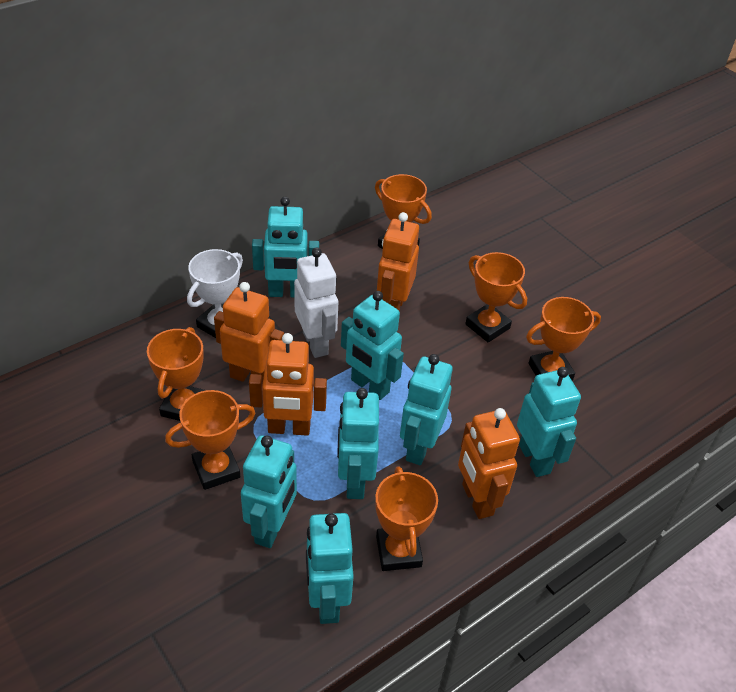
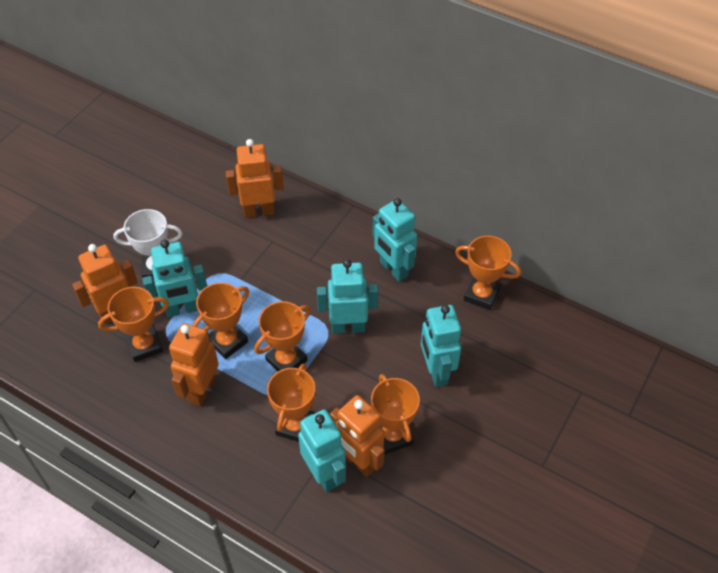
turquoise robot: 7 -> 5
white robot: 1 -> 0

